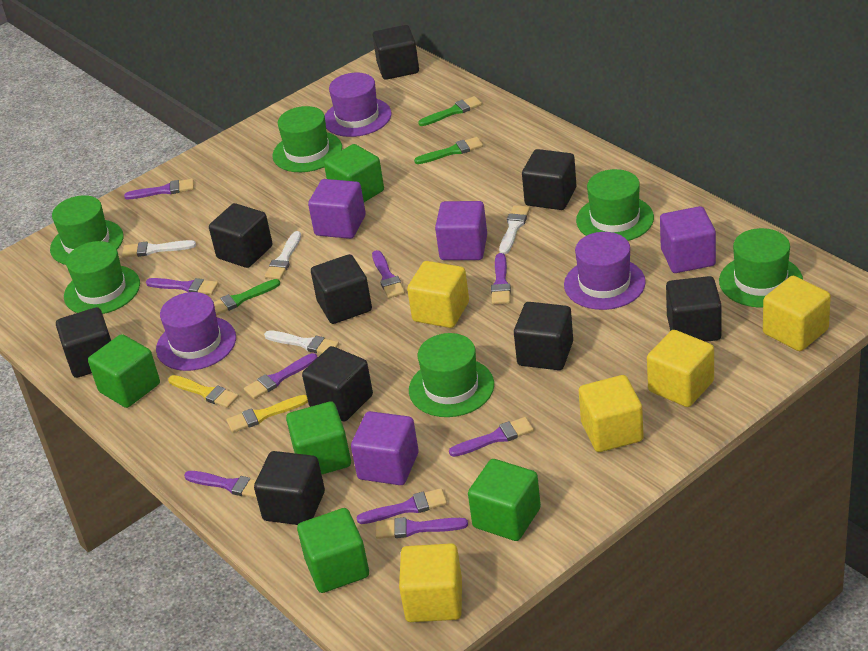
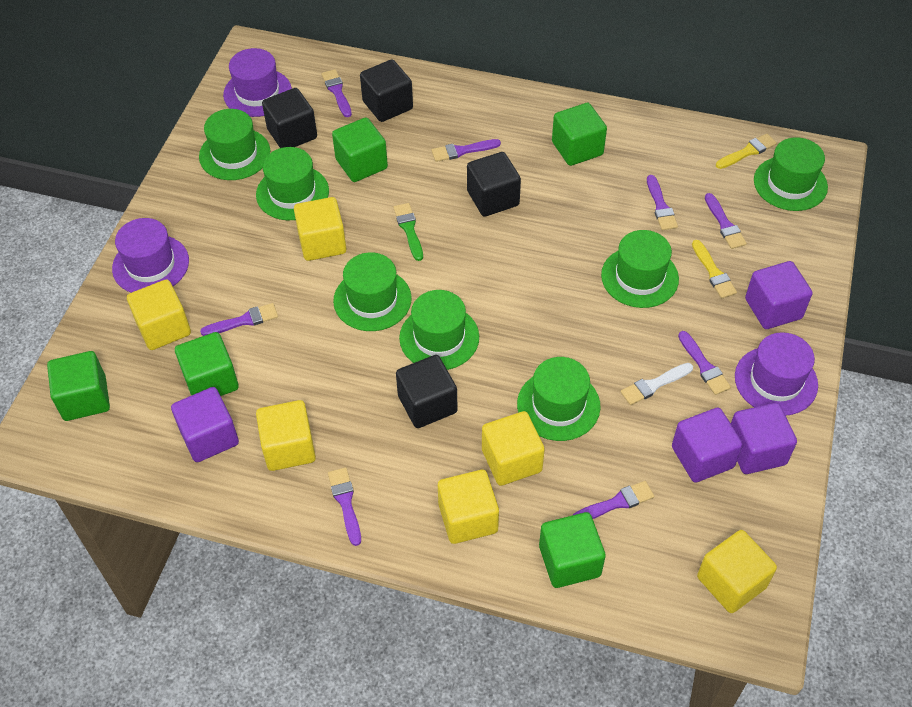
black cube: 9 -> 4
green brush: 3 -> 1
green hat: 6 -> 7
purple brush: 9 -> 8
white brush: 4 -> 1
yellow cube: 5 -> 6

